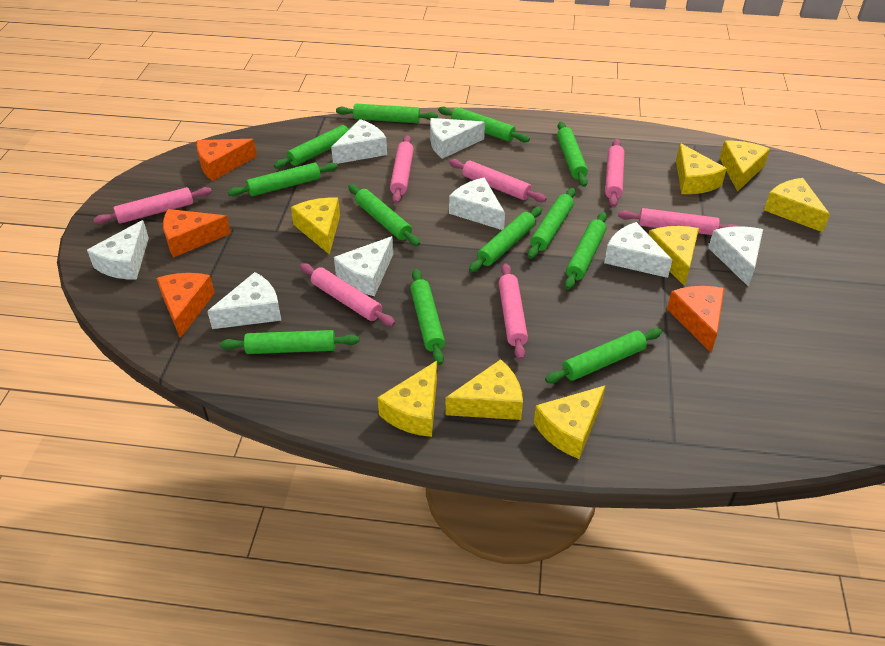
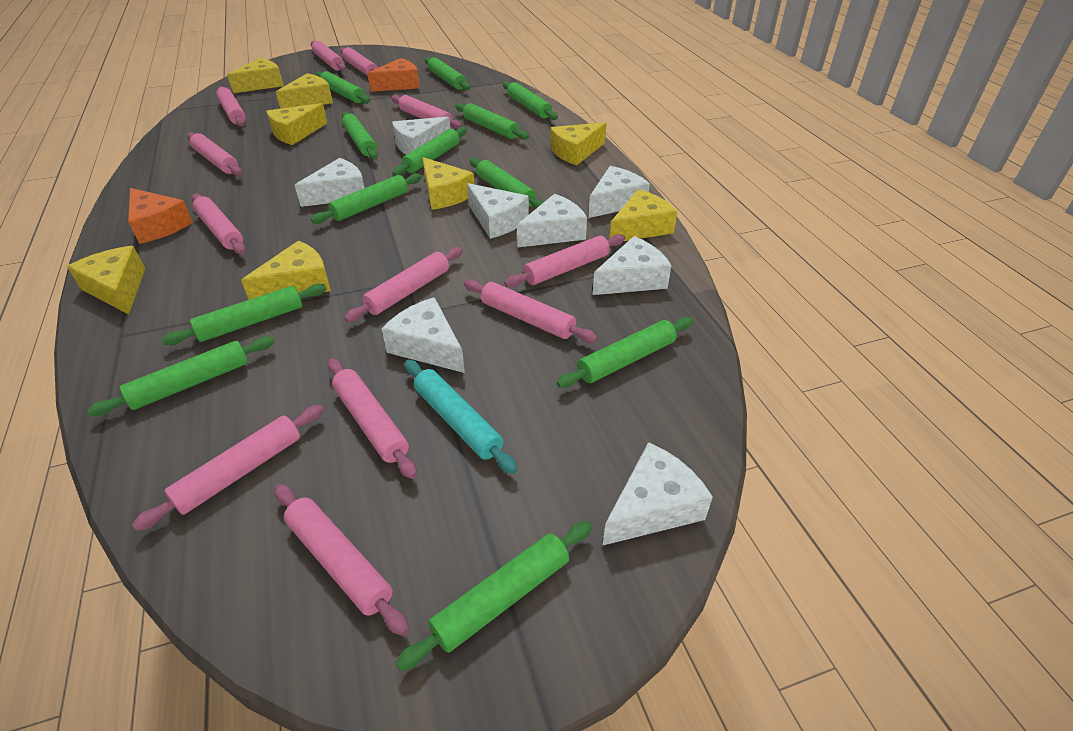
orange cheese: 4 -> 2
pink rolling pin: 7 -> 12
turquoise rolling pin: 0 -> 1

